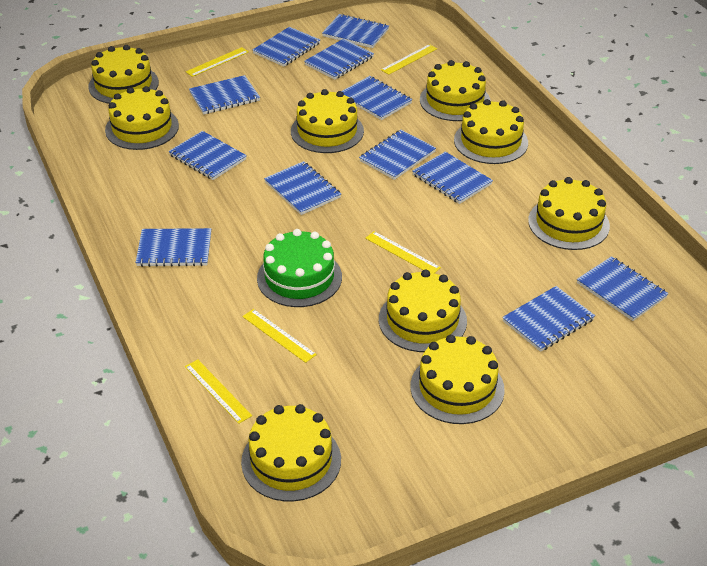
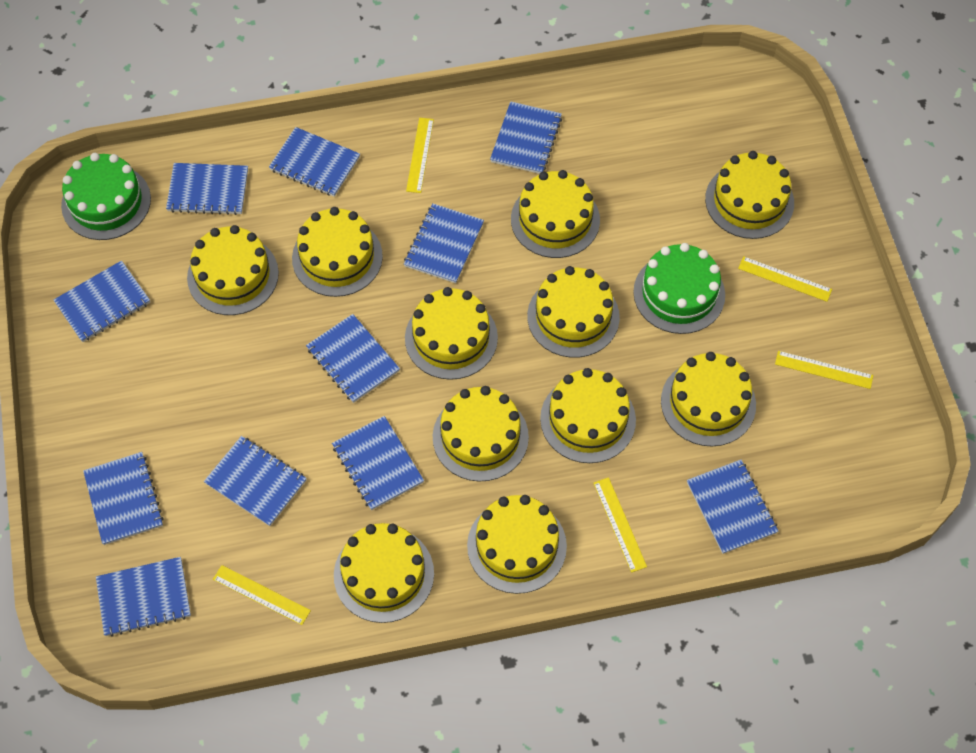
blue notebook: 12 -> 11
green cake: 1 -> 2
yellow cake: 9 -> 11

